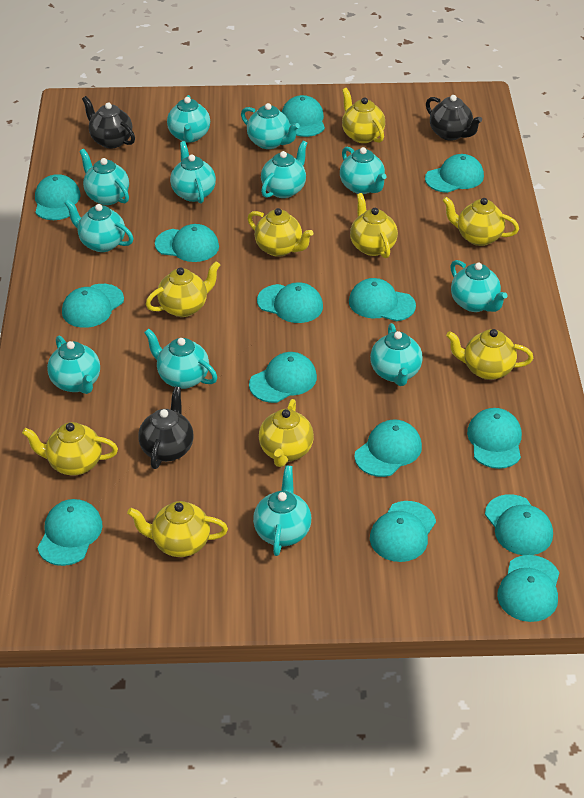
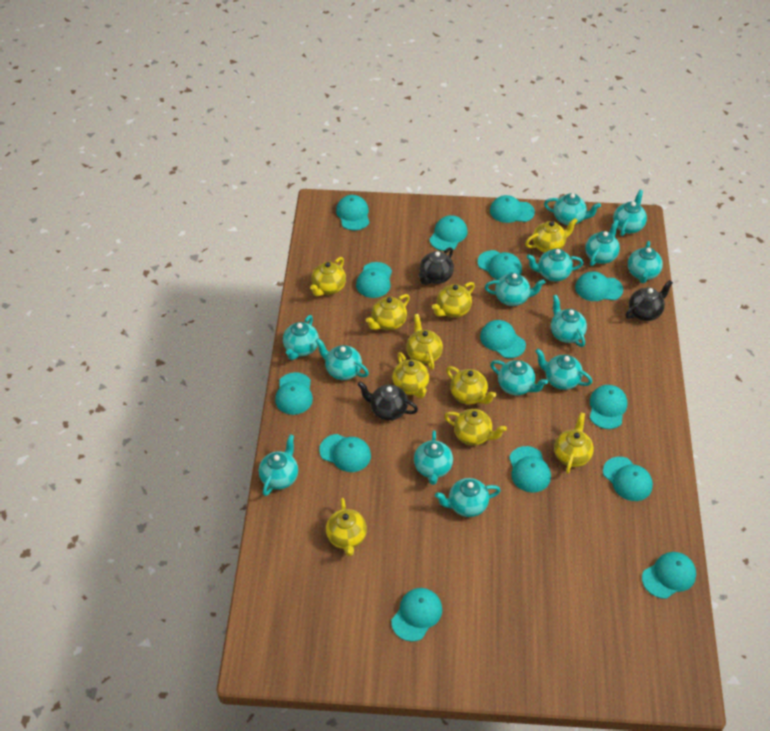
turquoise teapot: 12 -> 14
yellow teapot: 9 -> 10

